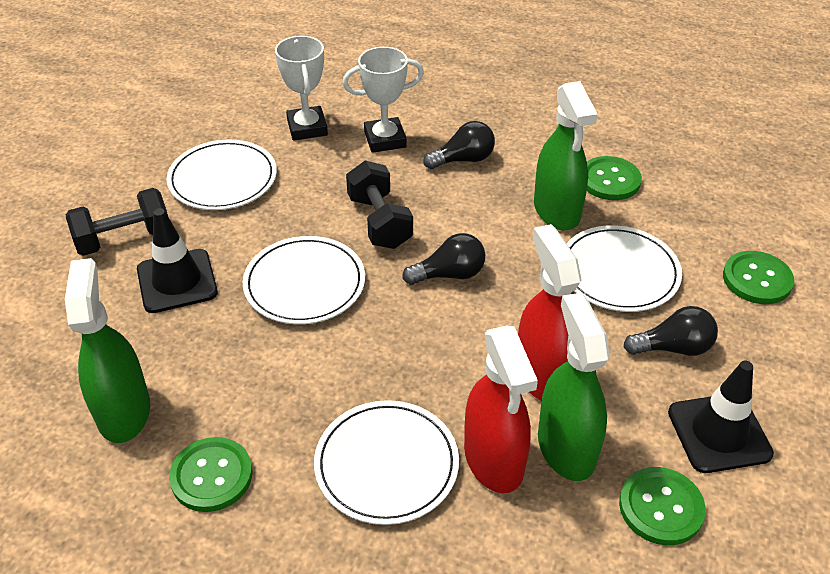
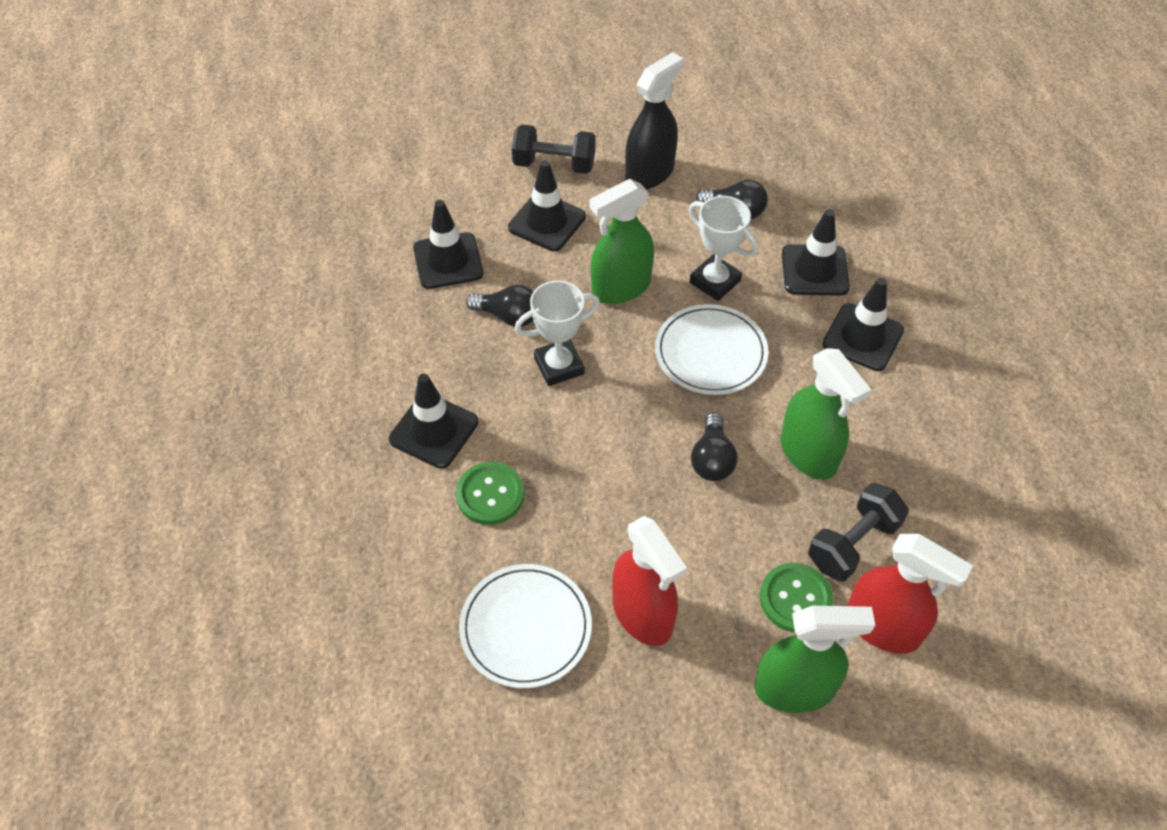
black spray bottle: 0 -> 1
black traffic cone: 2 -> 5
green button: 4 -> 2
white plate: 4 -> 2

